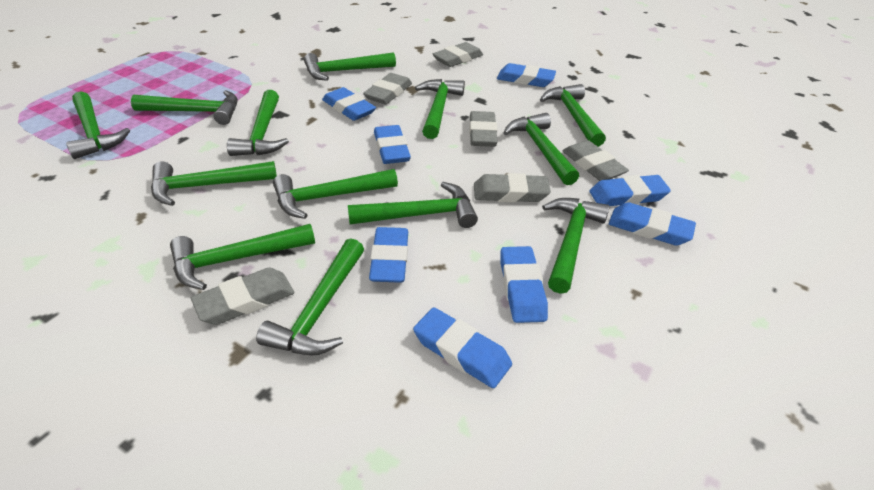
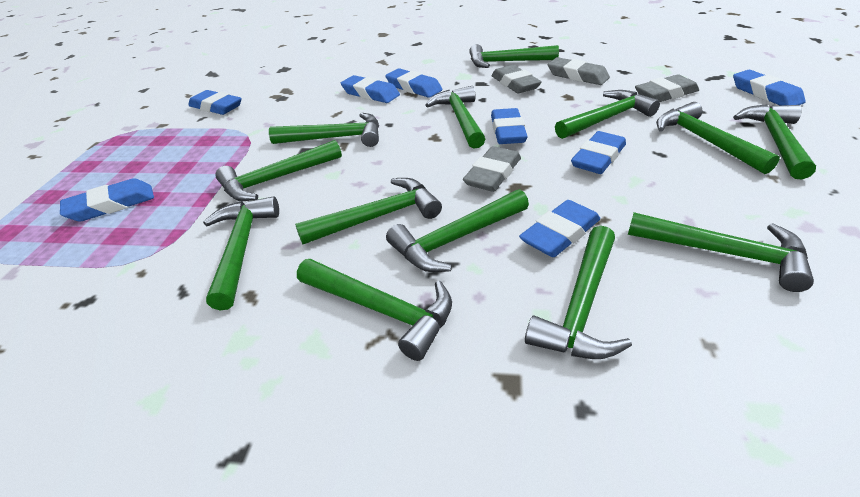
grey eraser: 6 -> 4

